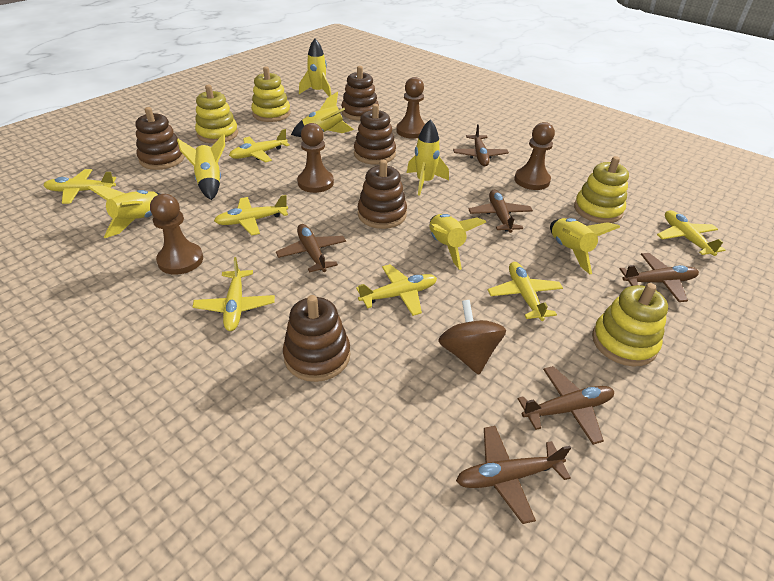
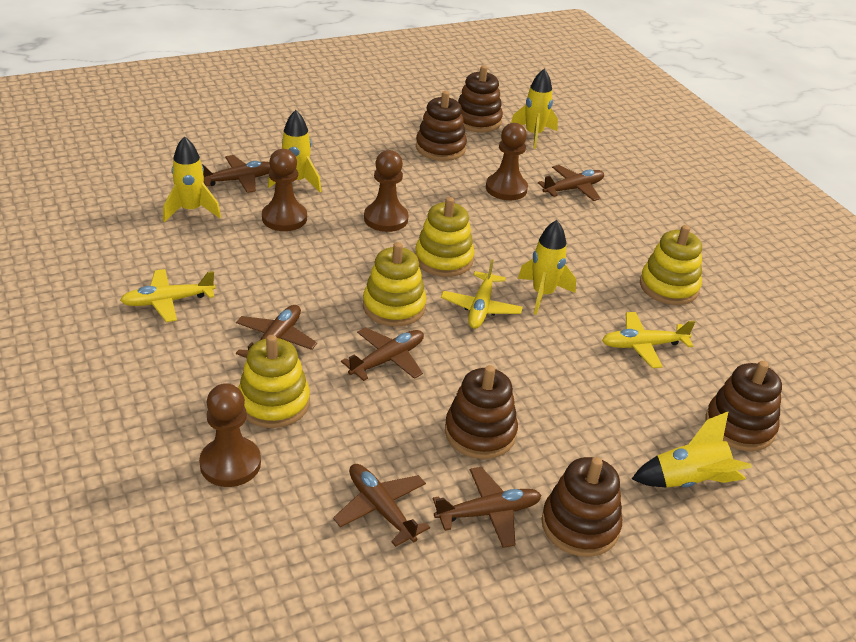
brown spinning top: 1 -> 0
yellow plane: 7 -> 3
yellow rocket: 7 -> 5

